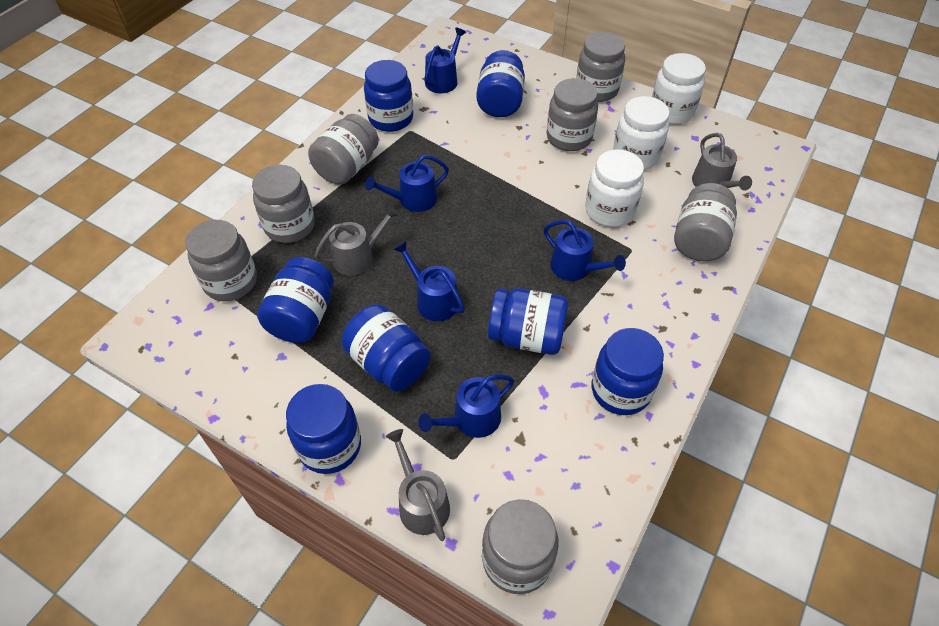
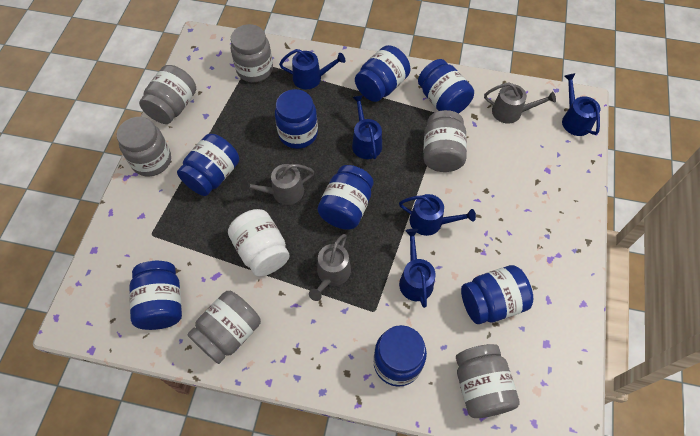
blue jar: 7 -> 8
grey jar: 7 -> 6
white jar: 3 -> 1

